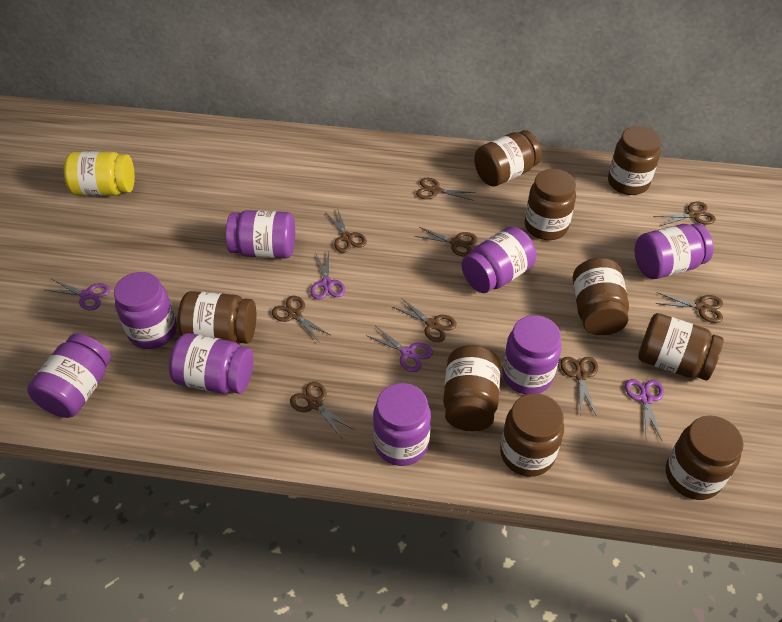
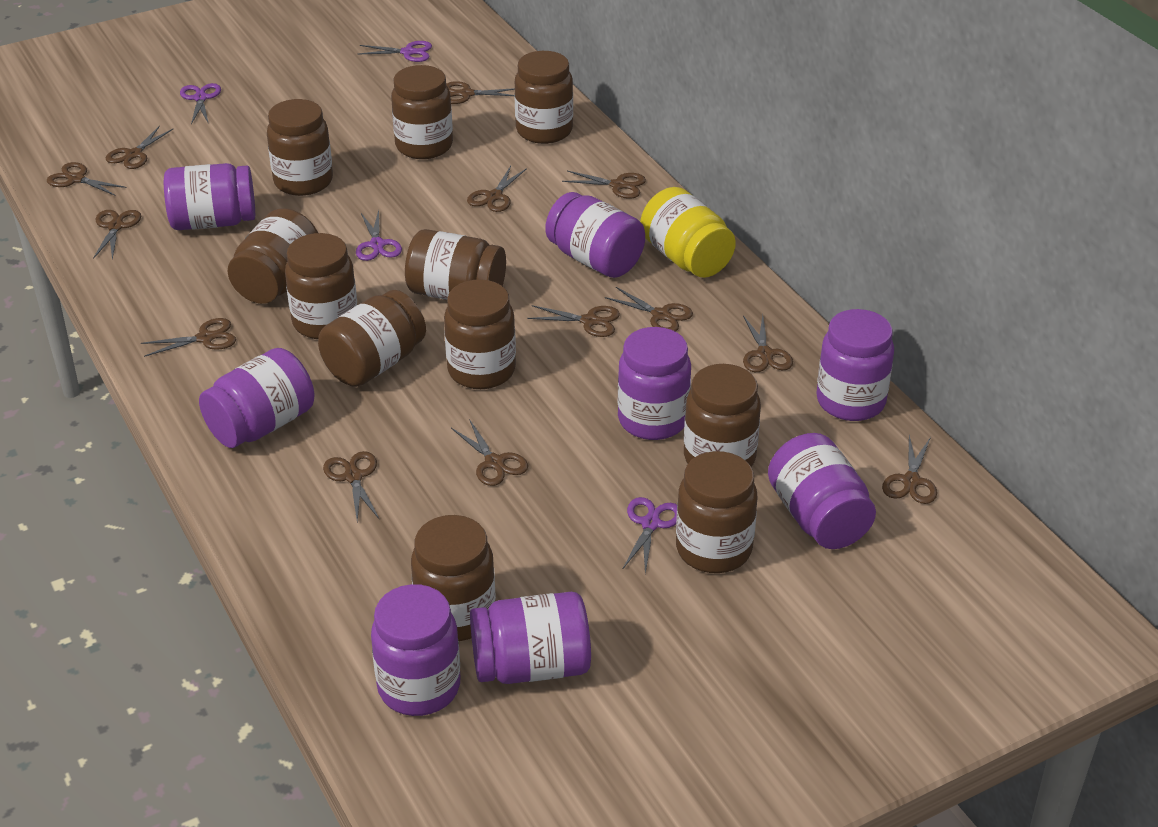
brown jar: 9 -> 11
brown scissors: 9 -> 13

